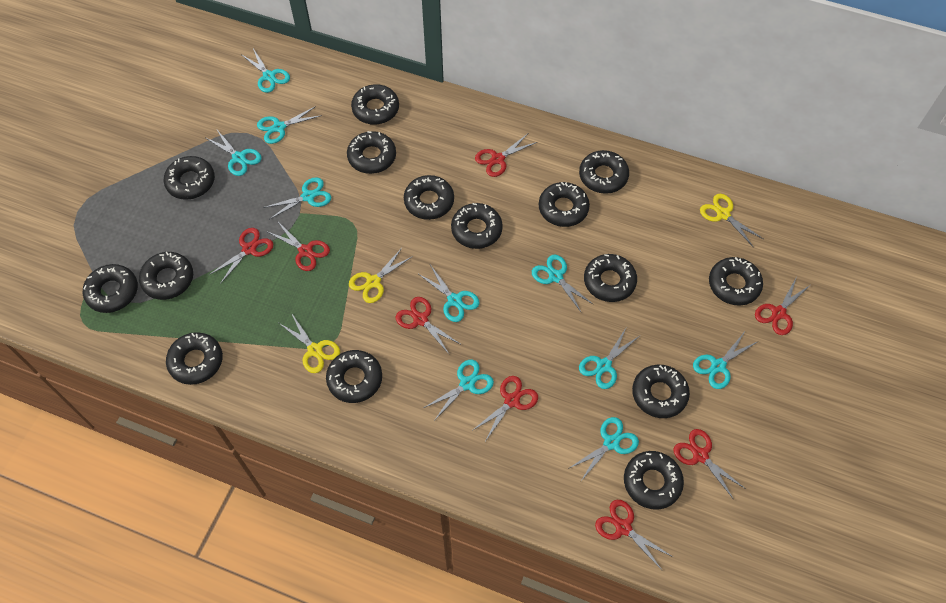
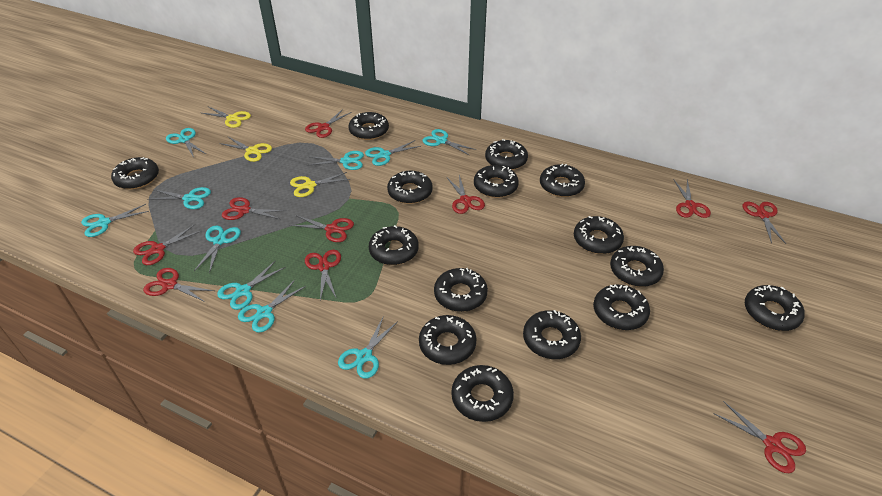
red scissors: 8 -> 10

